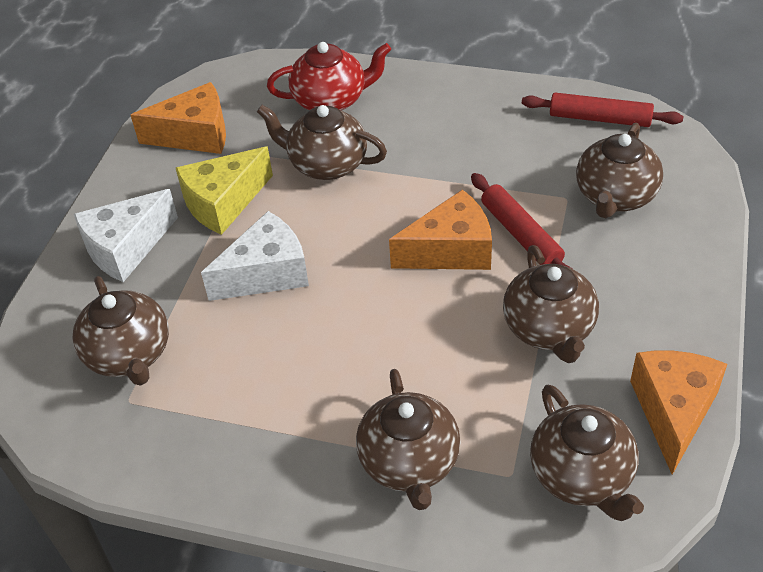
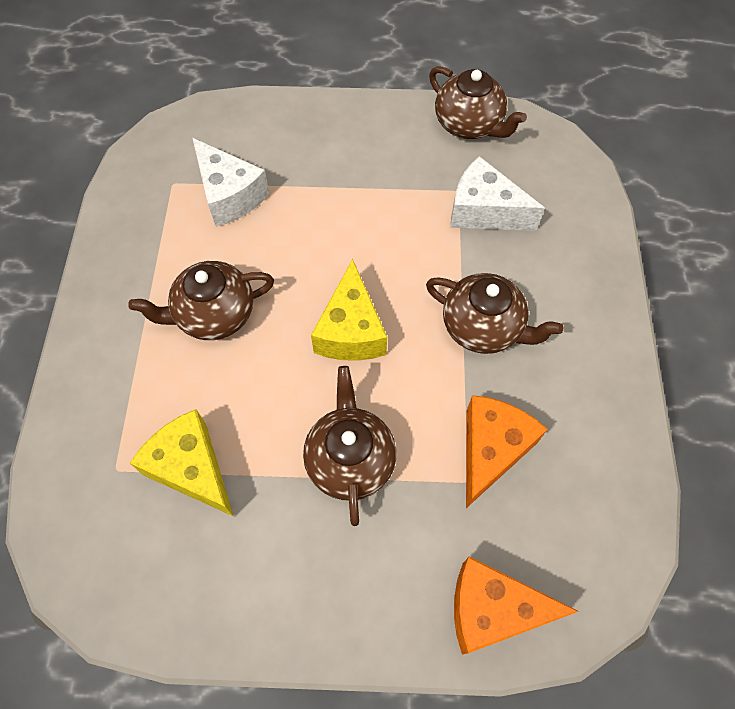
brown teapot: 6 -> 4
orange cheese: 3 -> 2
red rolling pin: 2 -> 0
red teapot: 1 -> 0
yellow cheese: 1 -> 2

